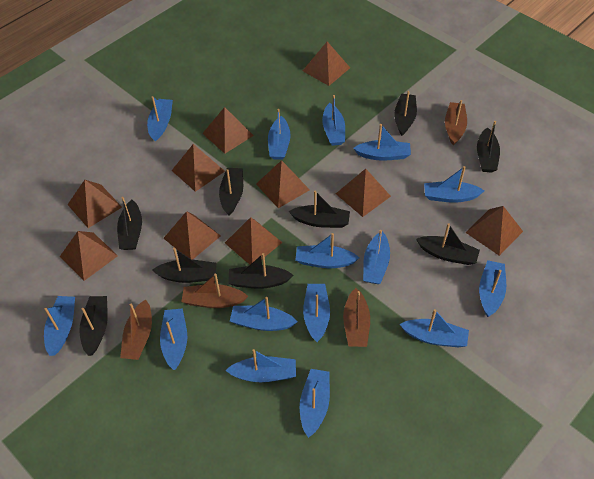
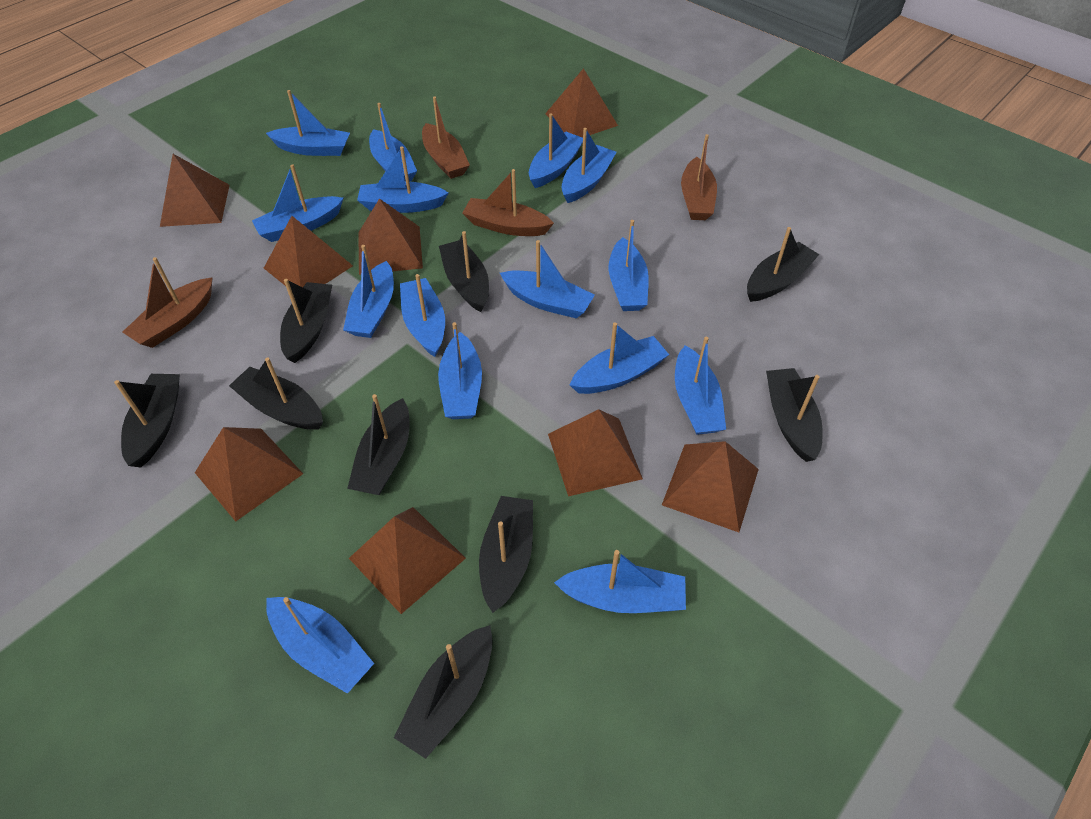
brown pyramid: 10 -> 8

